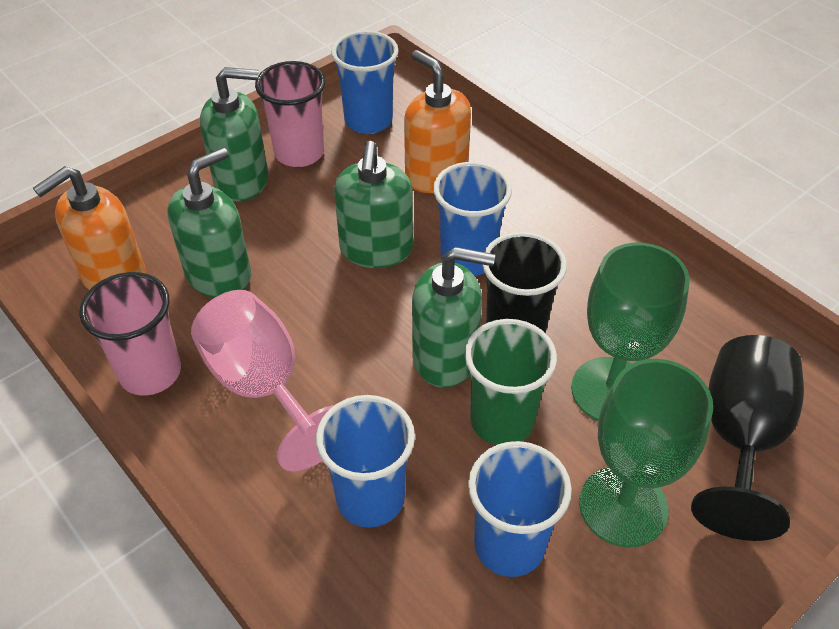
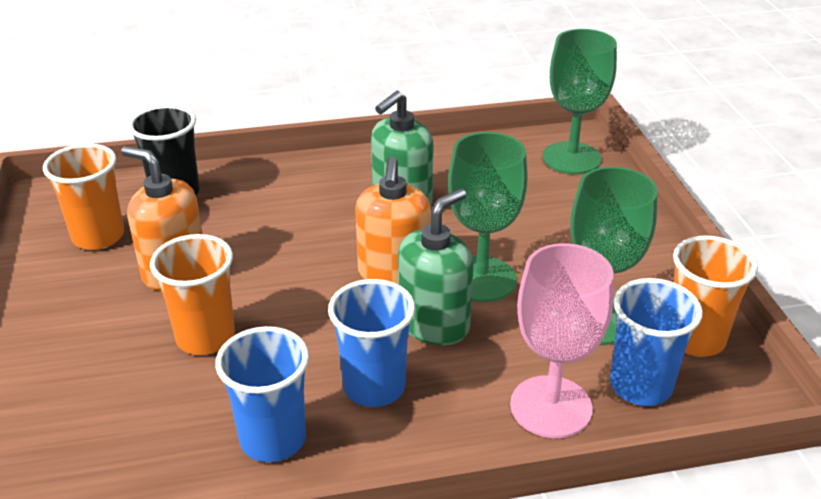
black goblet: 1 -> 0
blue cup: 4 -> 3
green cup: 1 -> 0
green goblet: 2 -> 3
green soap dispenser: 4 -> 2
orange cup: 0 -> 3
pink cup: 2 -> 0

